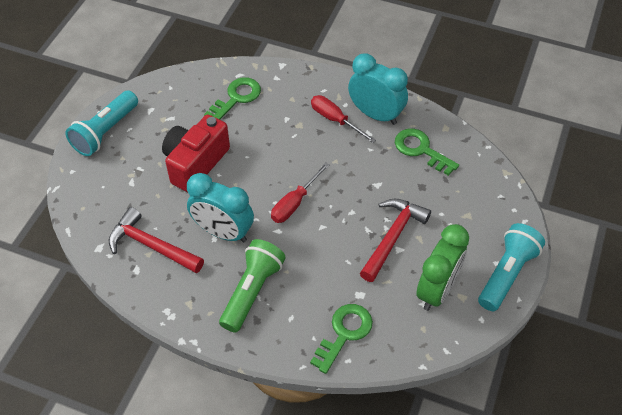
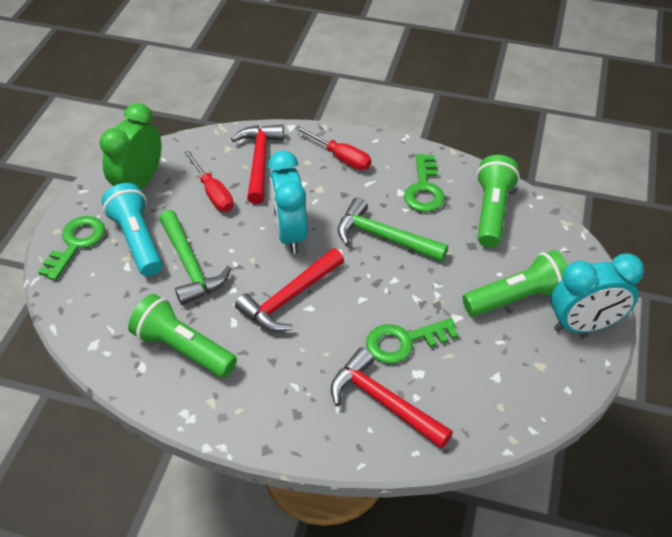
green flashlight: 1 -> 3
green hammer: 0 -> 2
red camera: 1 -> 0
red hammer: 2 -> 3
turquoise flashlight: 2 -> 1

